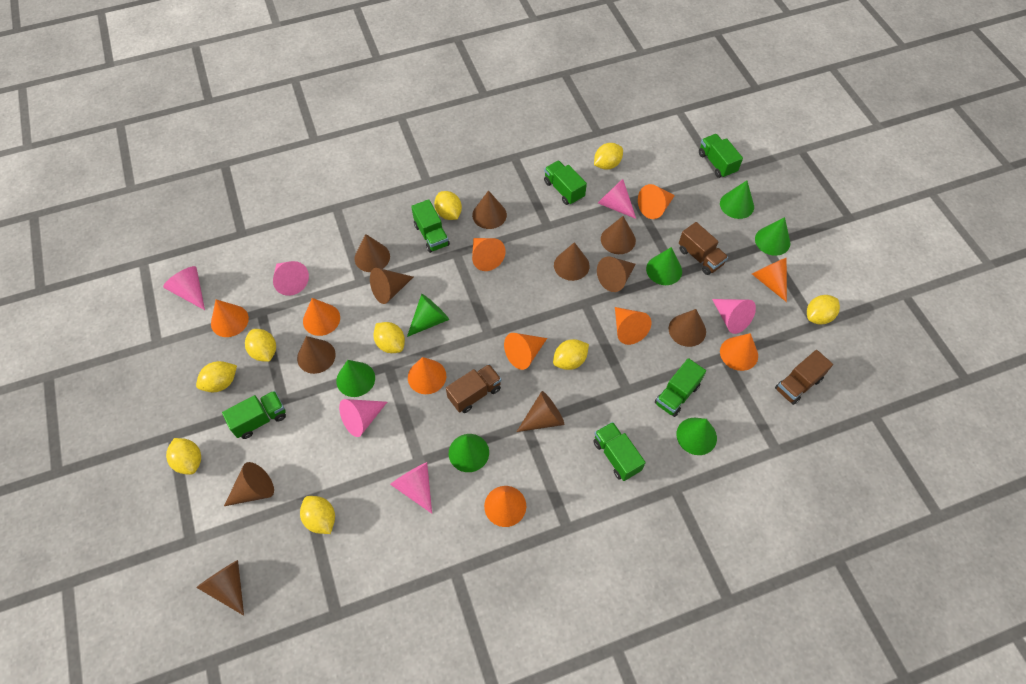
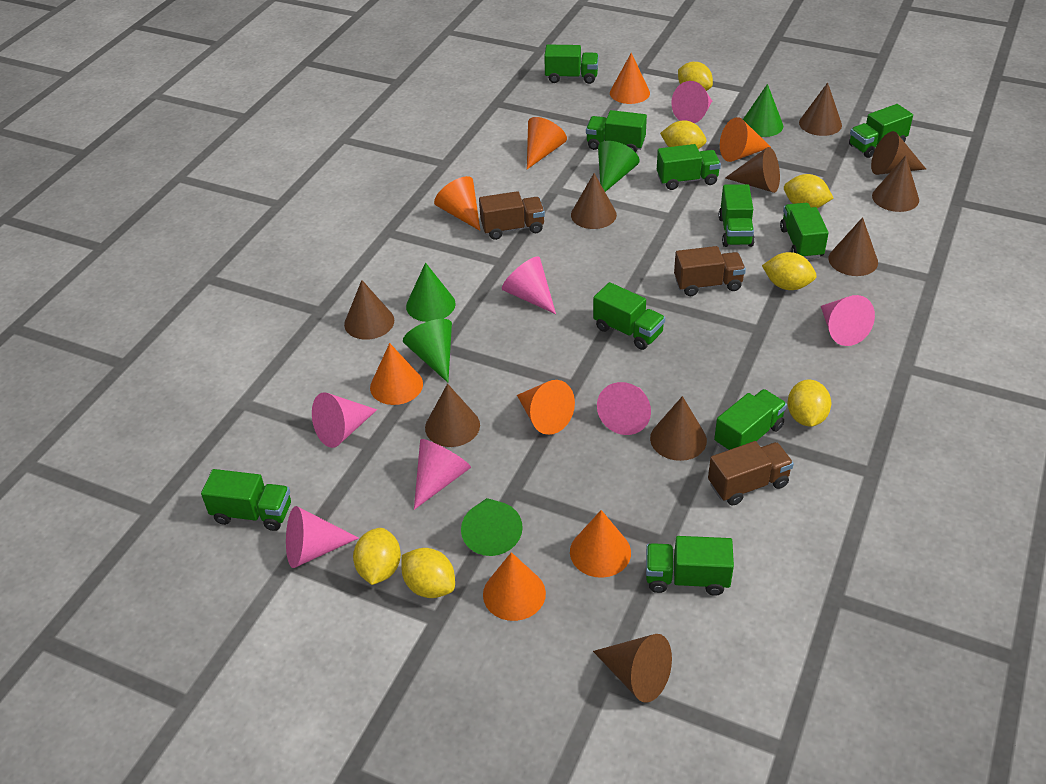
brown cone: 11 -> 10
green cone: 7 -> 5
green truck: 6 -> 10
orange cone: 10 -> 8
pink cone: 6 -> 7
yellow lemon: 9 -> 7

